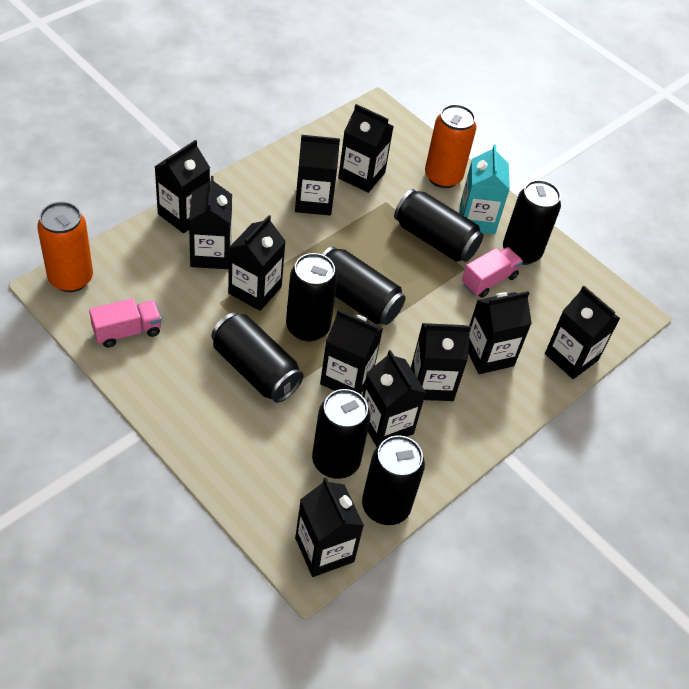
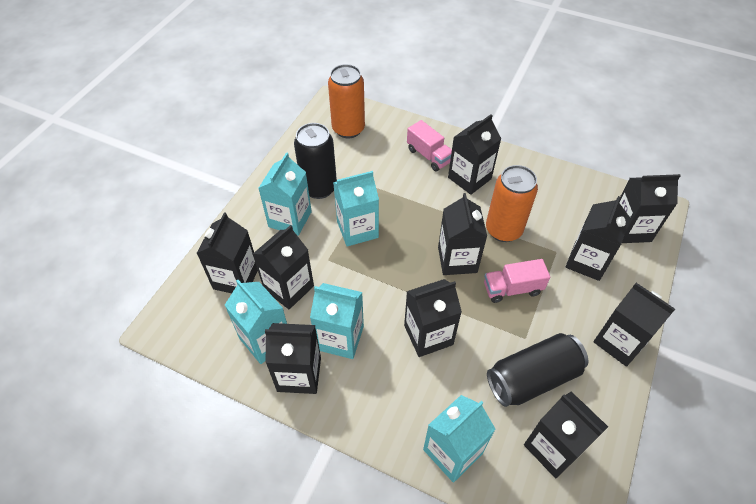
black can: 7 -> 2
black carton: 11 -> 10
turquoise carton: 1 -> 5

